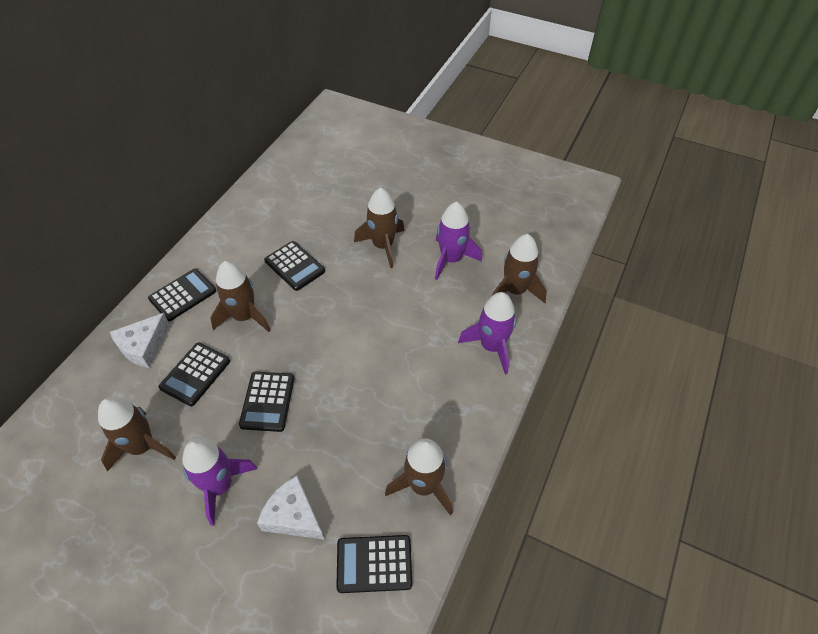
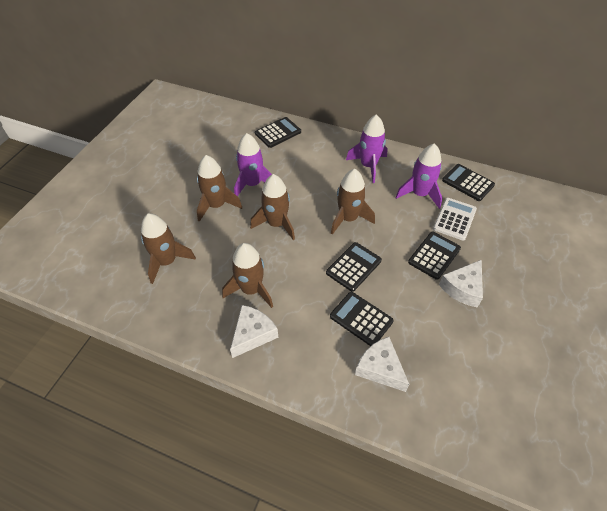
white calculator: 0 -> 1
white cheese: 2 -> 3

